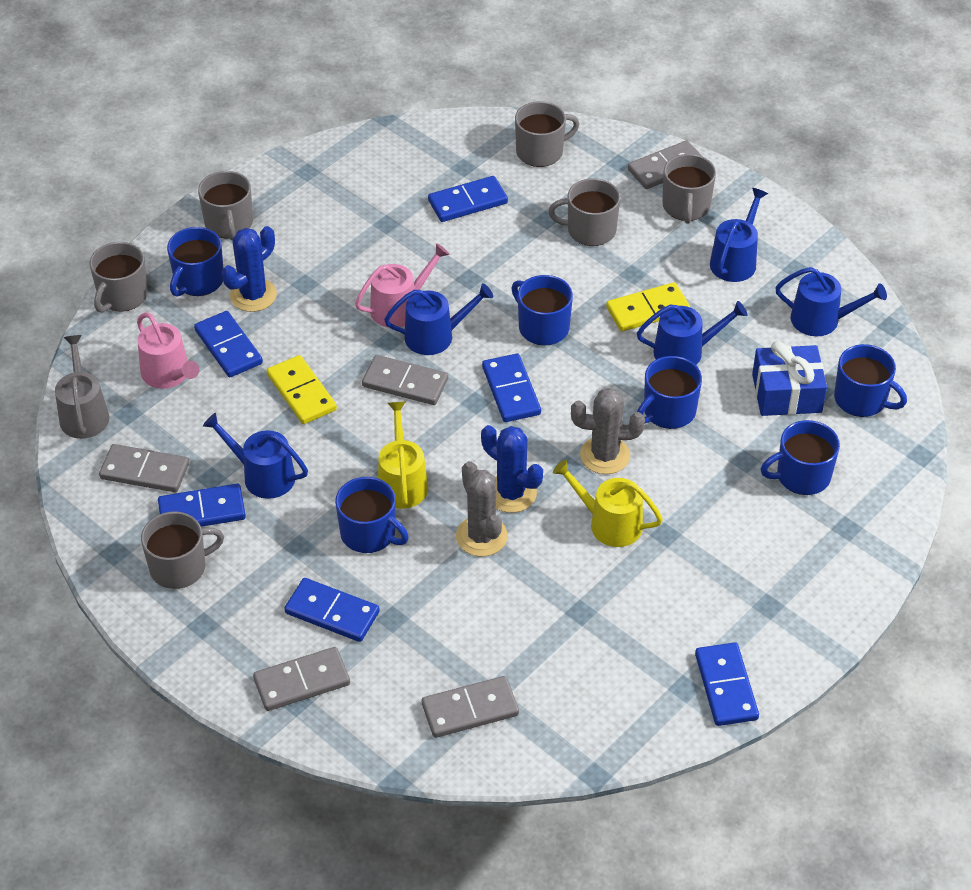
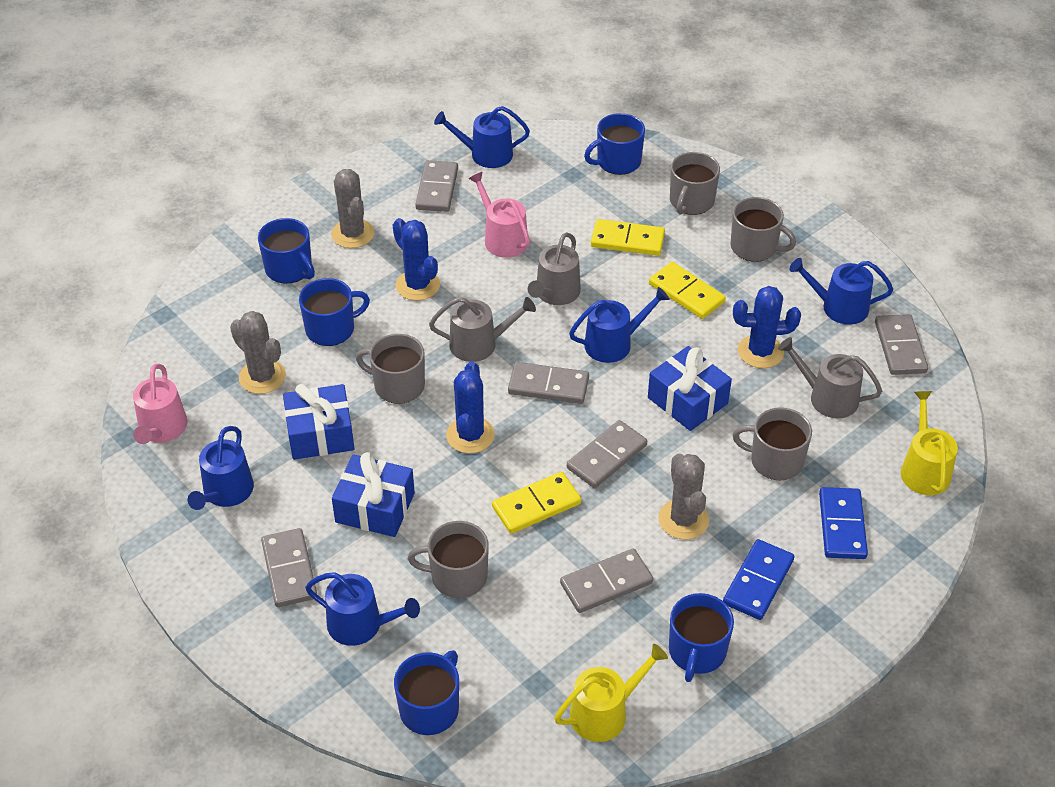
blue cactus: 2 -> 3
blue domino: 6 -> 2
blue gift: 1 -> 3
blue mug: 6 -> 5
grey cactus: 2 -> 3
grey domino: 5 -> 6
grey mug: 6 -> 5
grey watering can: 1 -> 3
yellow domino: 2 -> 3

